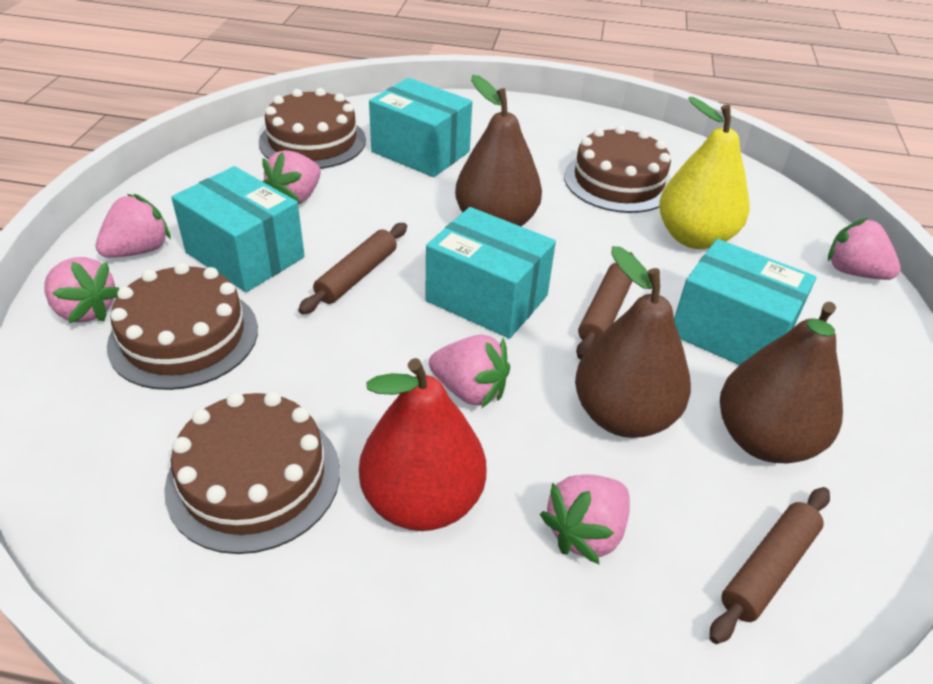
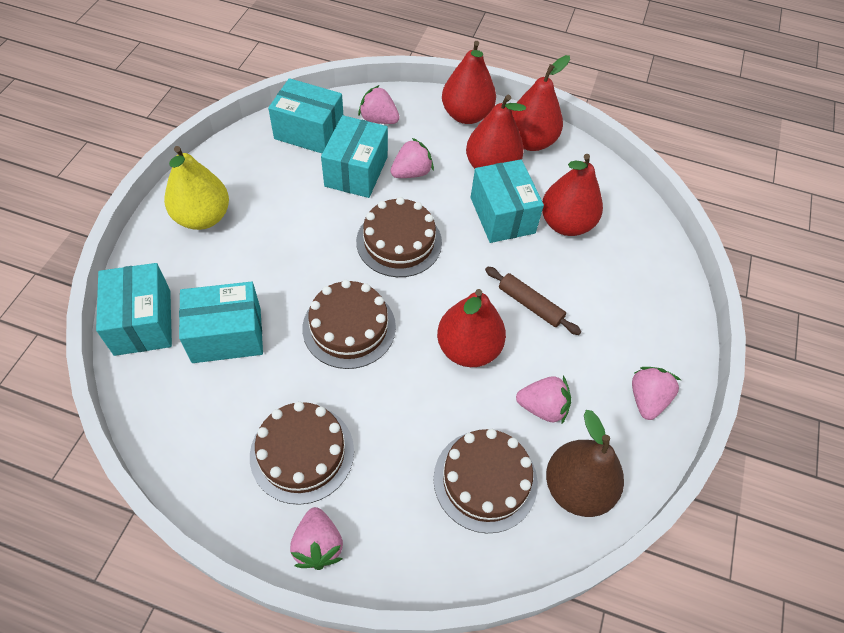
brown pear: 3 -> 1
brown rolling pin: 3 -> 1
pink strawberry: 6 -> 5
red pear: 1 -> 5
turquoise box: 4 -> 5

